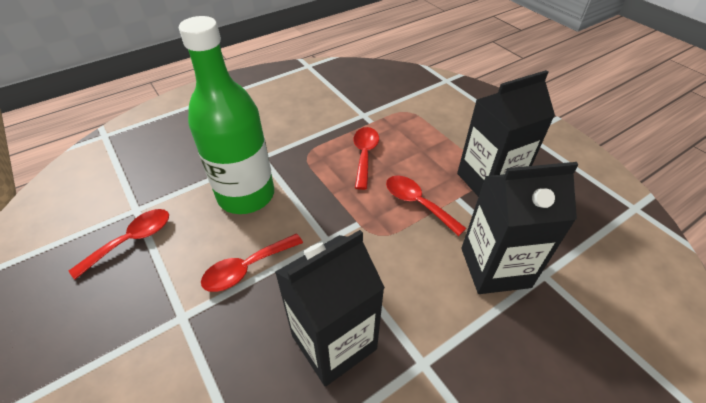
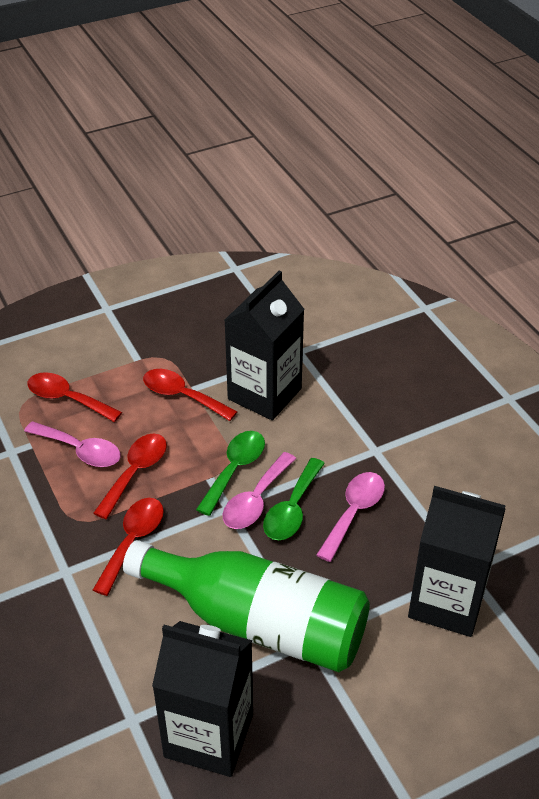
green spoon: 0 -> 2
pink spoon: 0 -> 3

